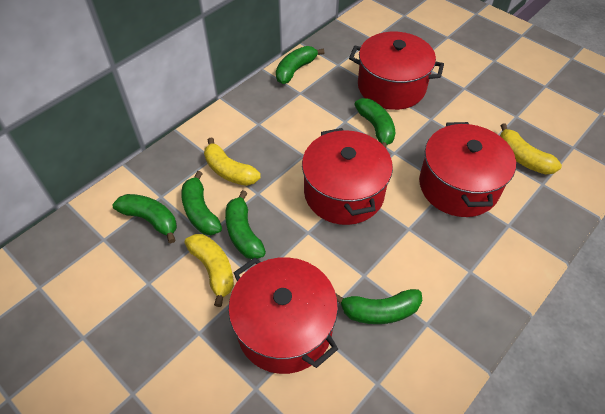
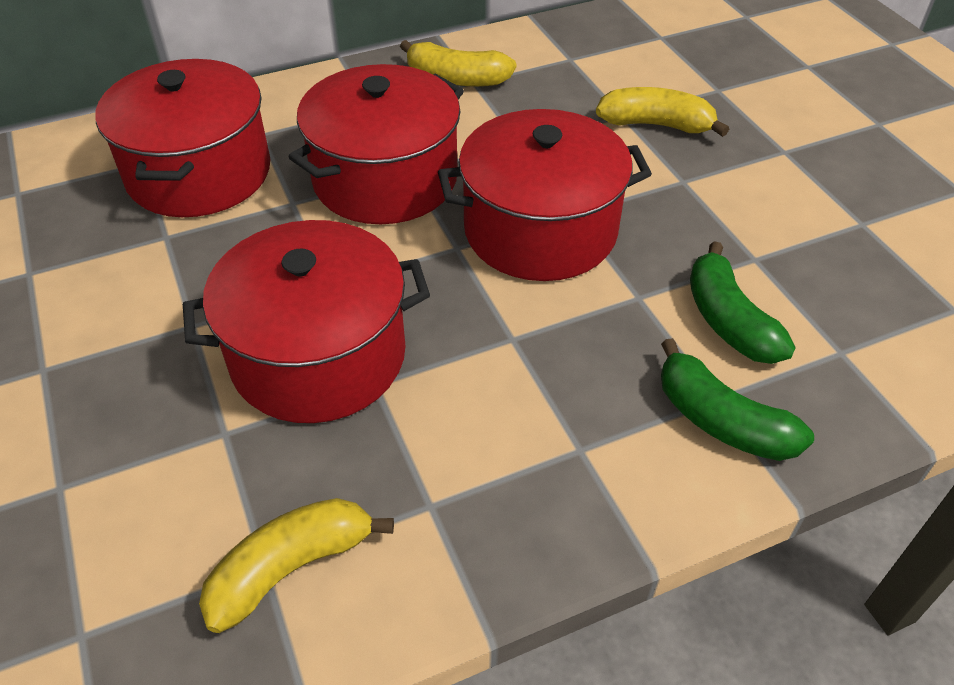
green banana: 6 -> 2

